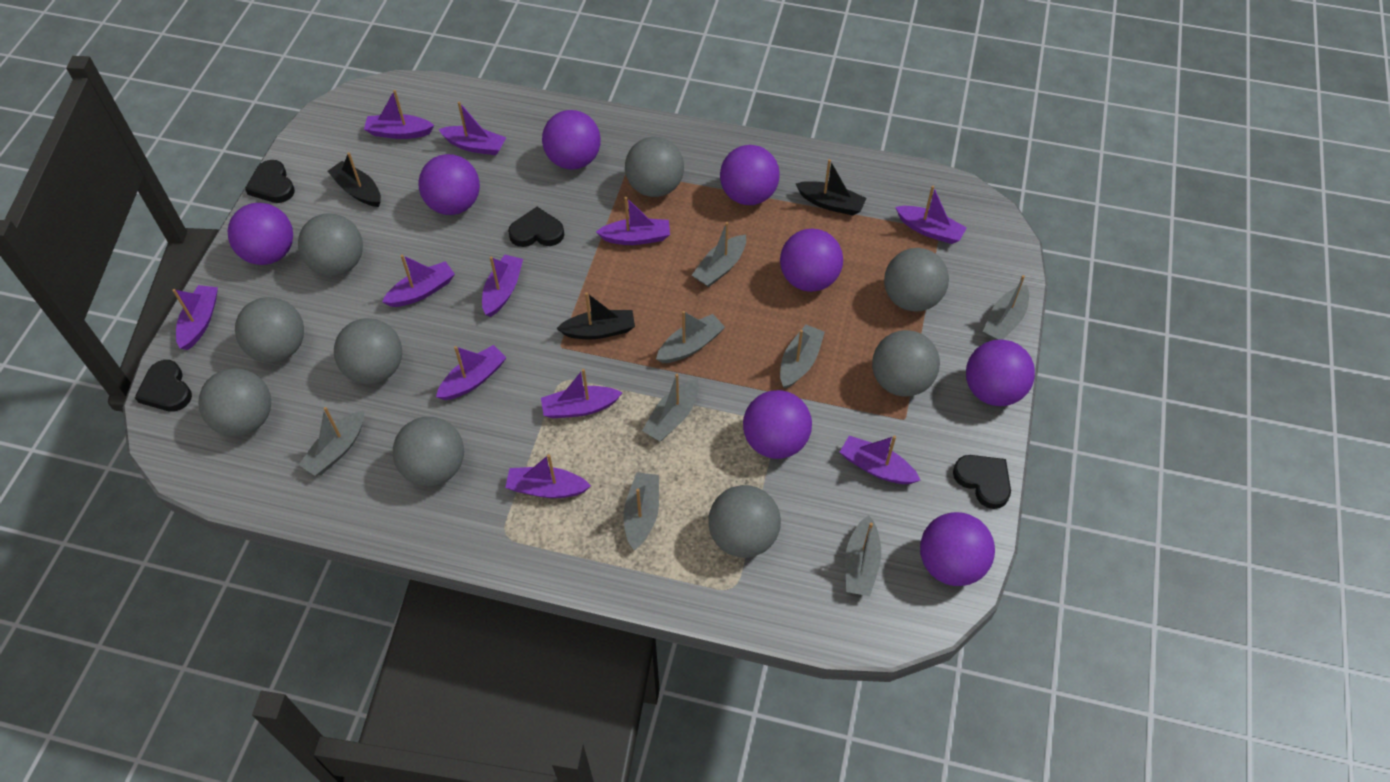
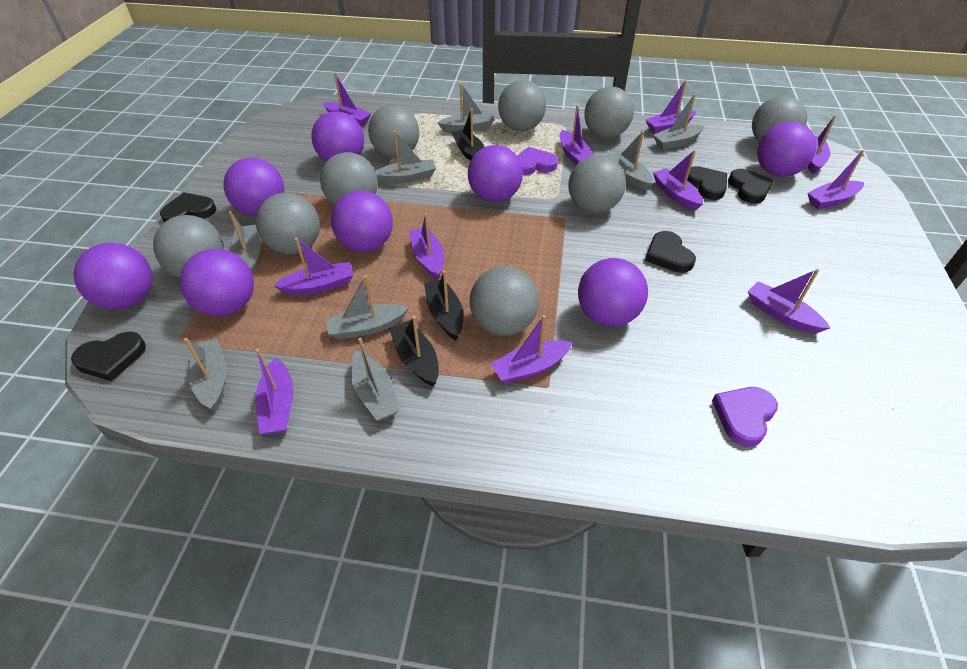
black heart: 4 -> 5
purple heart: 0 -> 2

